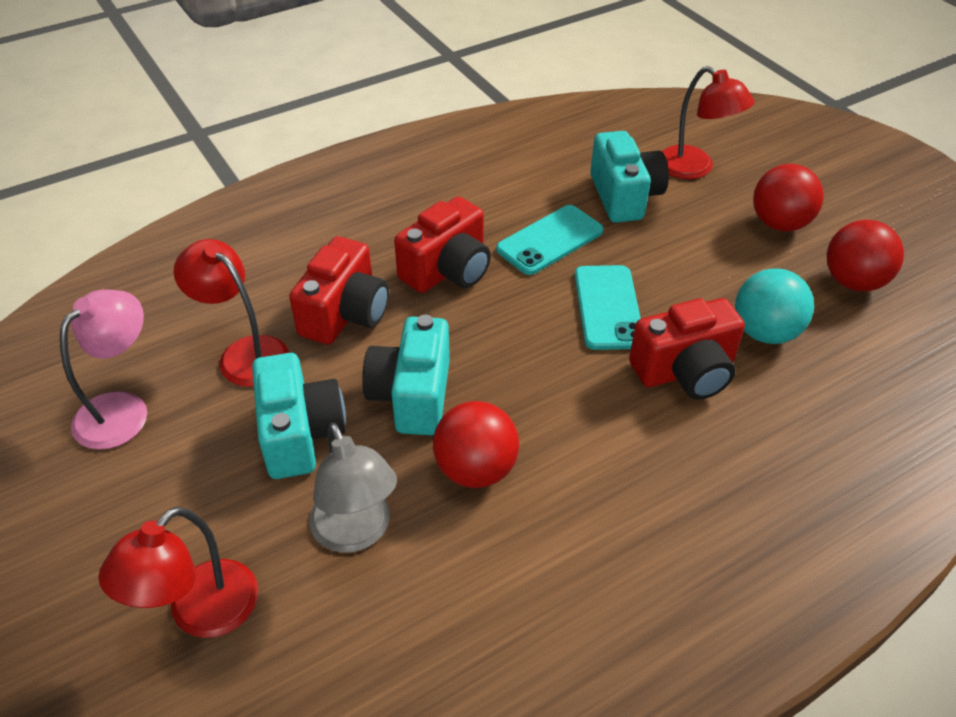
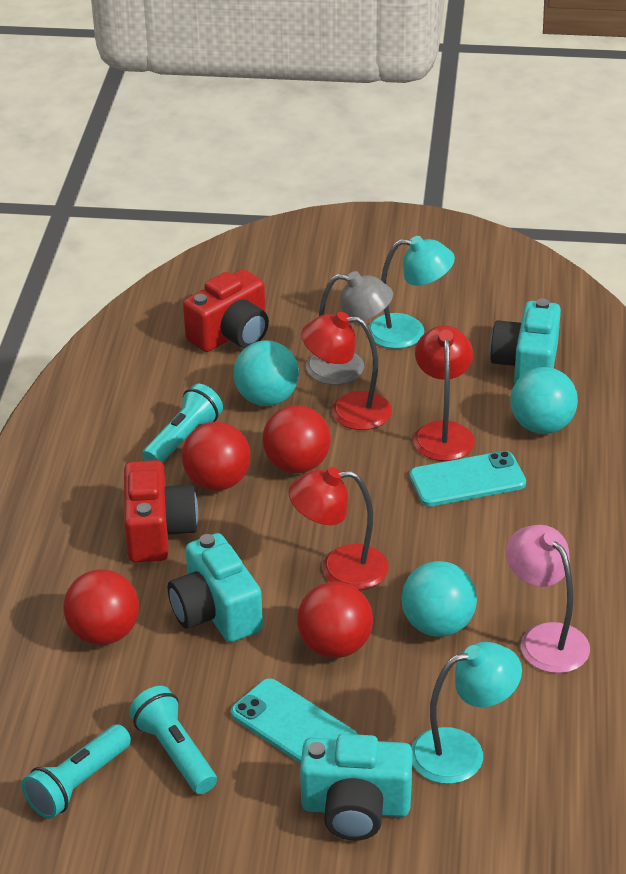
red ball: 3 -> 4
red camera: 3 -> 2
turquoise ball: 1 -> 3
turquoise flashlight: 0 -> 3
turquoise lamp: 0 -> 2

